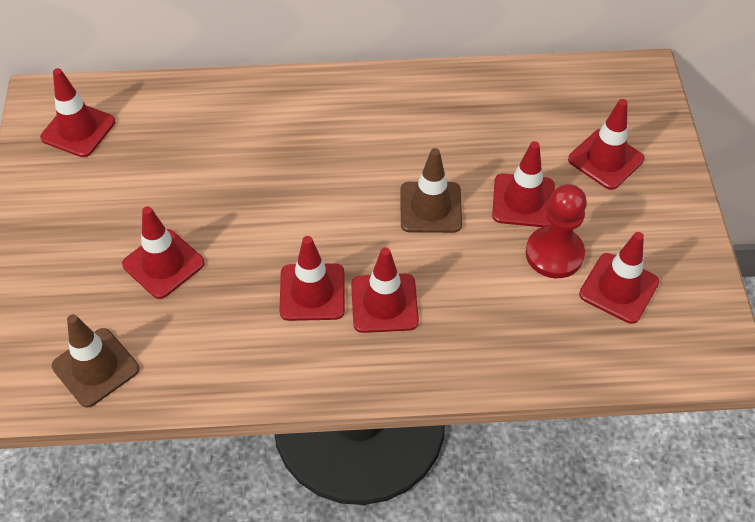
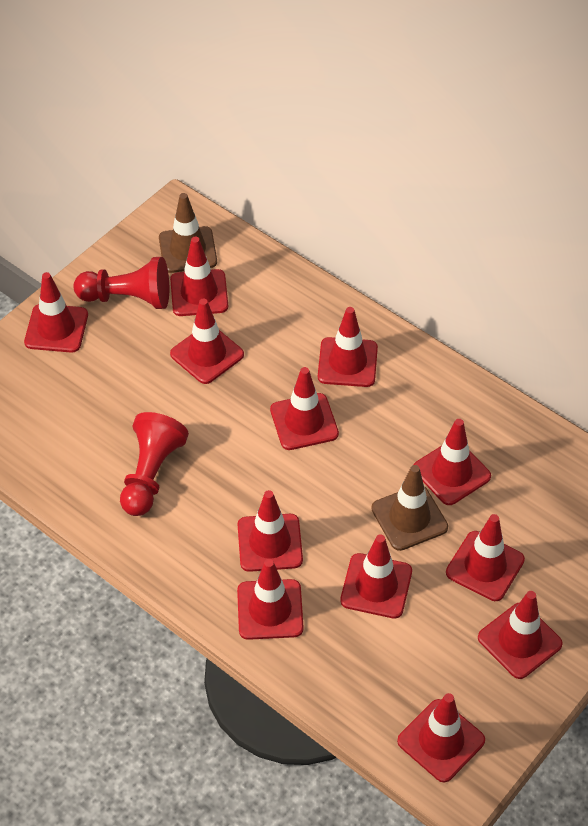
red pawn: 1 -> 2
red traffic cone: 7 -> 12

